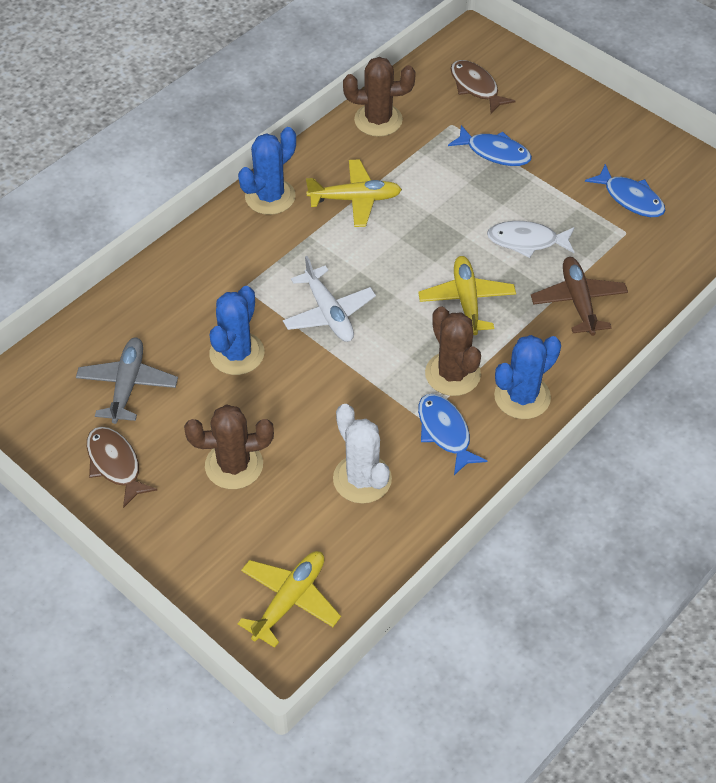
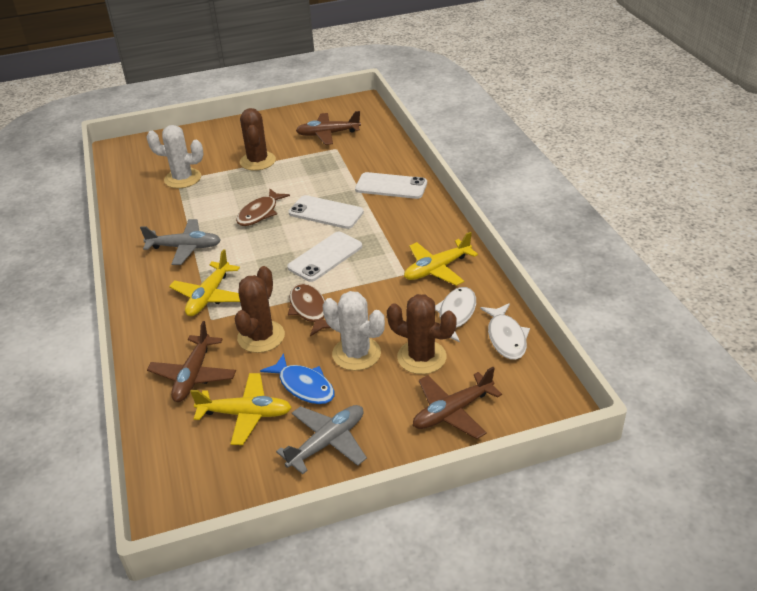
blue cactus: 3 -> 0
blue fish: 3 -> 1
brown plane: 1 -> 3
grey plane: 1 -> 2
white cactus: 1 -> 2
white fish: 1 -> 2
white phone: 0 -> 3
white plane: 1 -> 0

